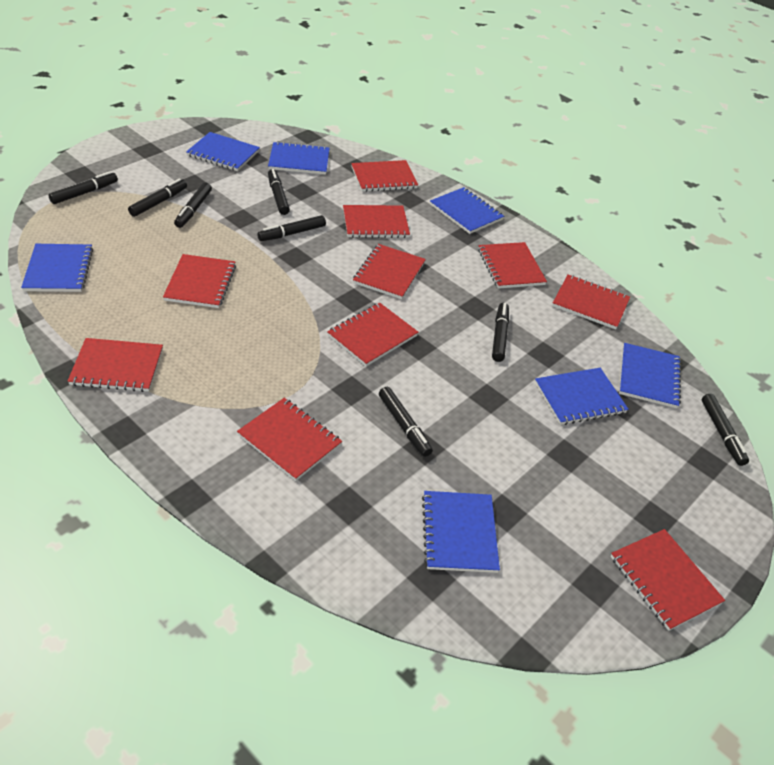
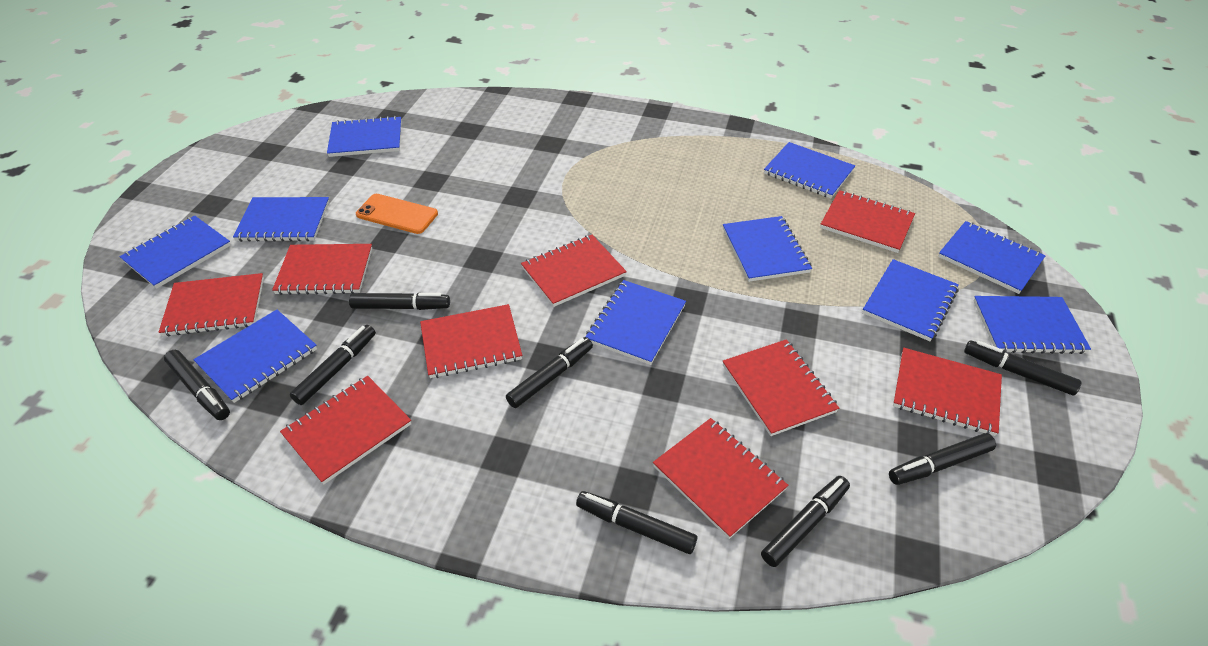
blue notebook: 7 -> 10
orange phone: 0 -> 1
red notebook: 10 -> 9

